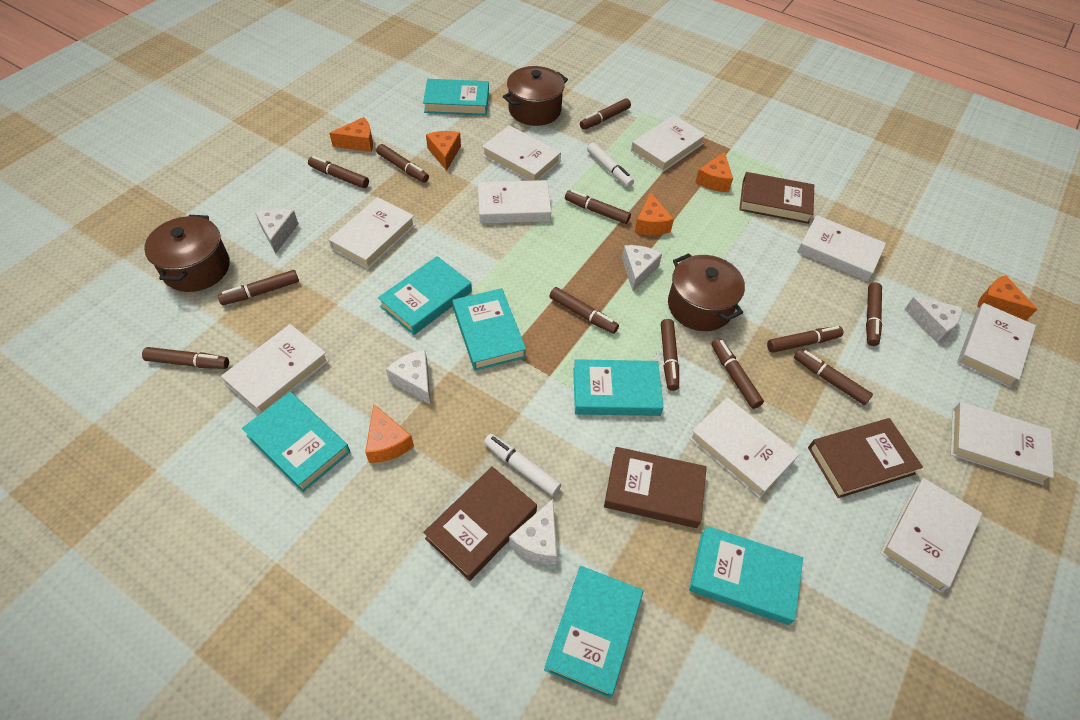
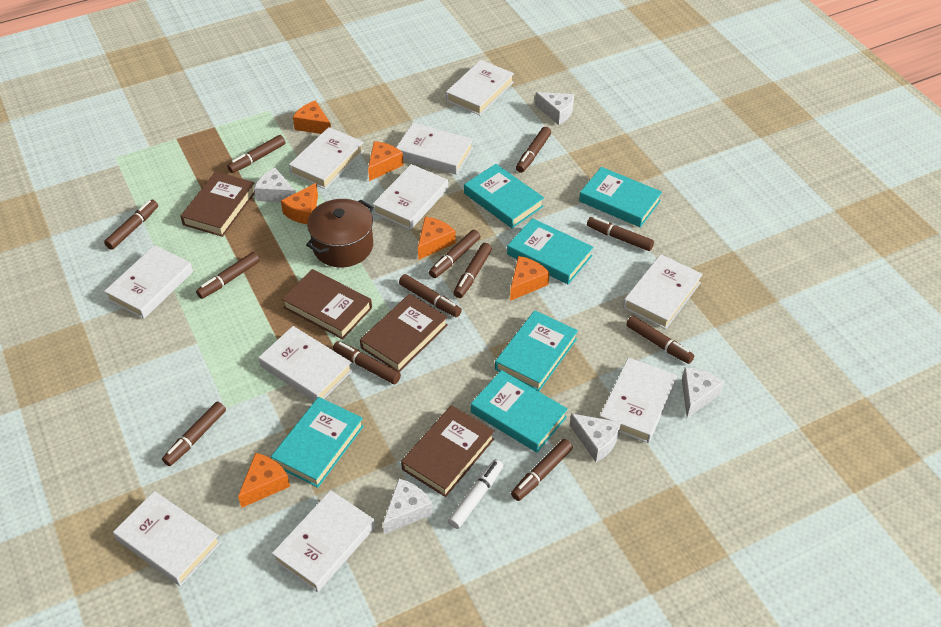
brown pot: 3 -> 1
turquoise book: 7 -> 6
white marker: 2 -> 1

